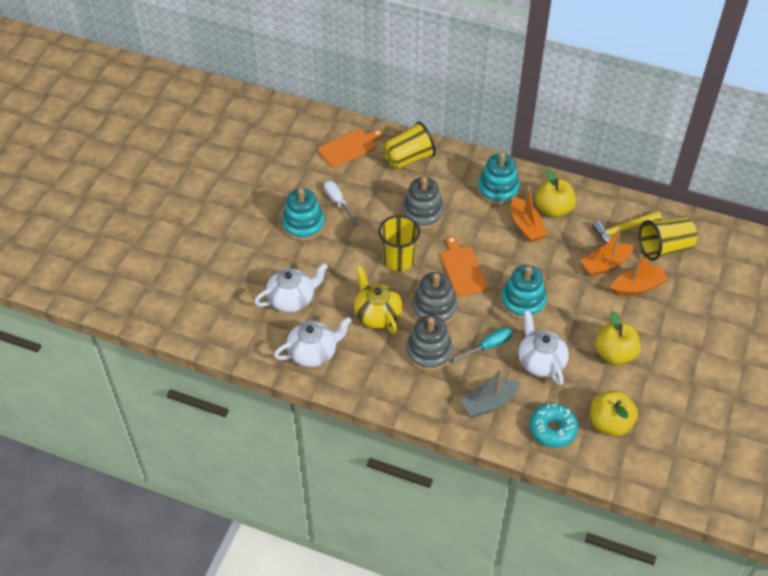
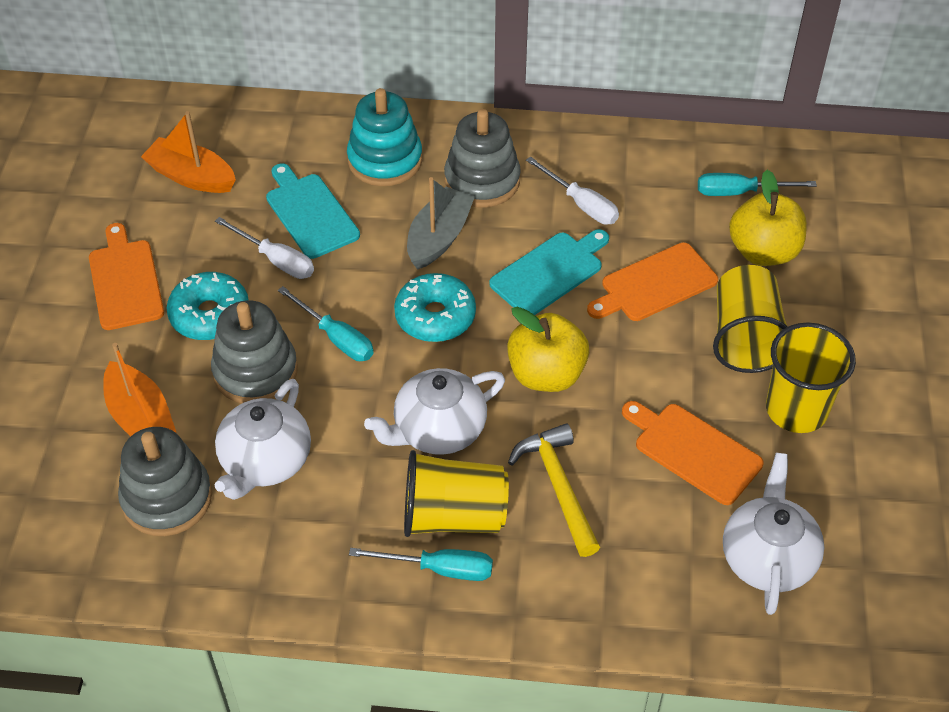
orange boat: 3 -> 2
orange cutting board: 2 -> 3
turquoise cutting board: 0 -> 2
turquoise donut: 1 -> 2
turquoise screwdriver: 1 -> 3
turquoise stacking toy: 3 -> 1
white screwdriver: 1 -> 2
yellow apple: 3 -> 2
yellow teapot: 1 -> 0

